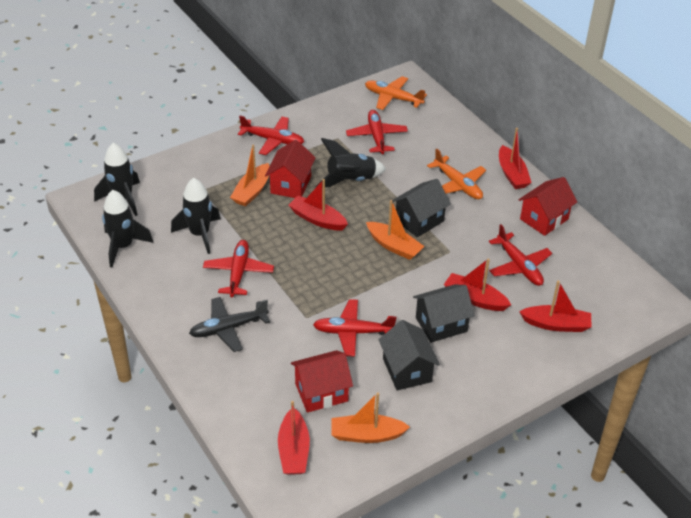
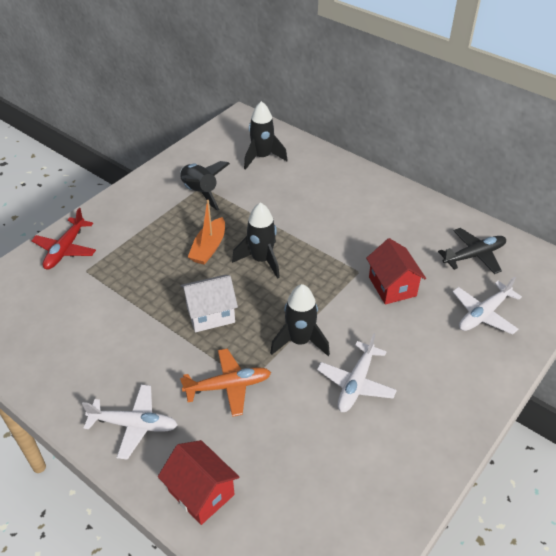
black house: 3 -> 0
orange boat: 3 -> 1
orange plane: 2 -> 1
red boat: 5 -> 0
red house: 3 -> 2
red plane: 5 -> 1
white house: 0 -> 1
white plane: 0 -> 3

